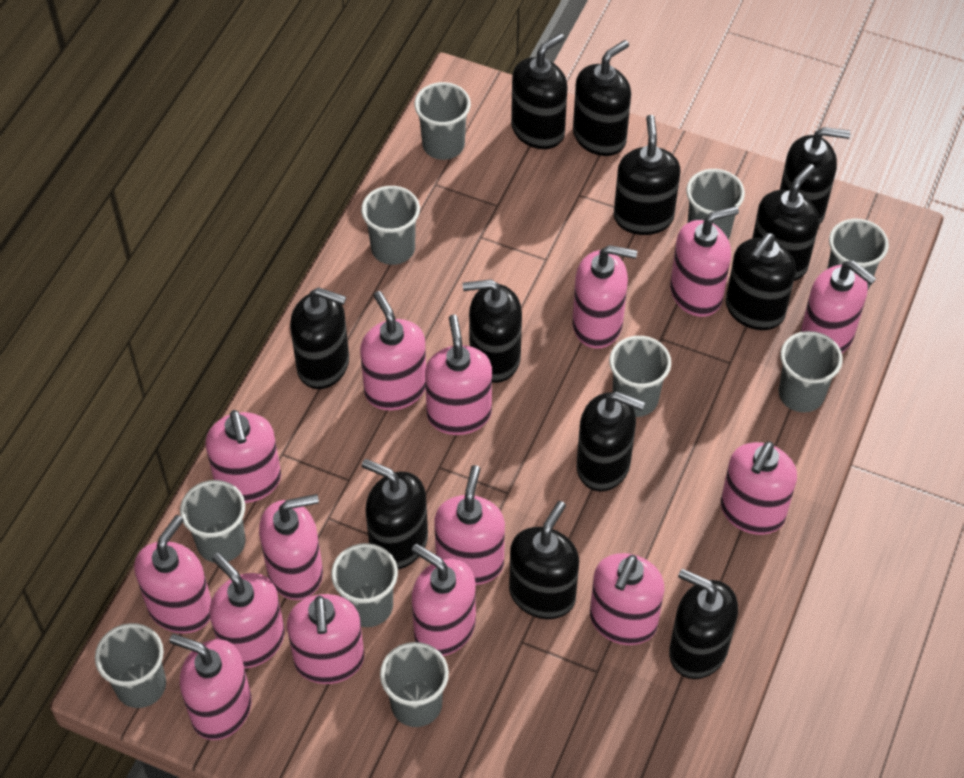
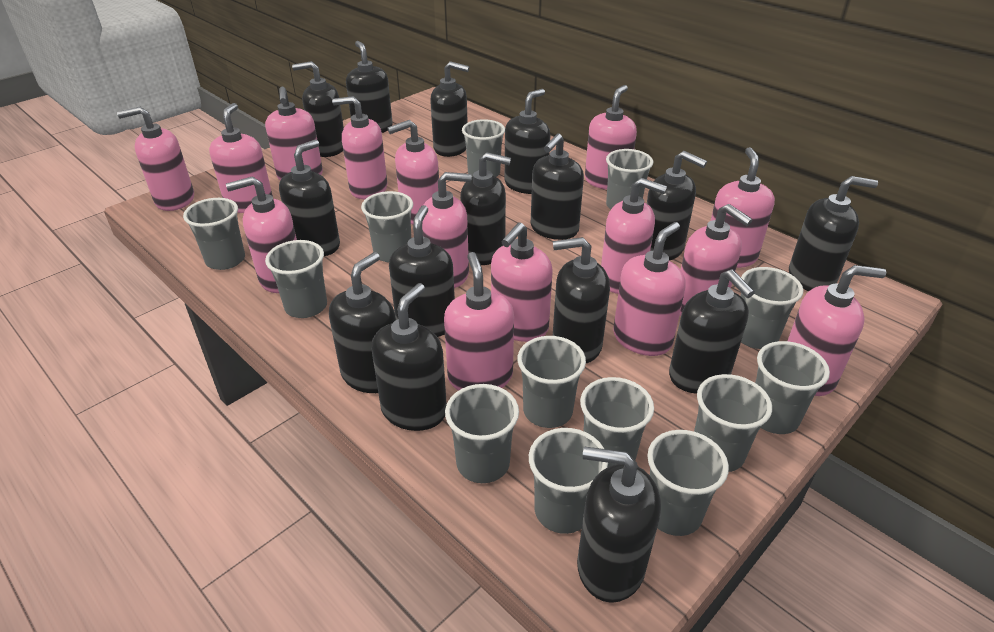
black soap dispenser: 12 -> 15
grey cup: 10 -> 13

